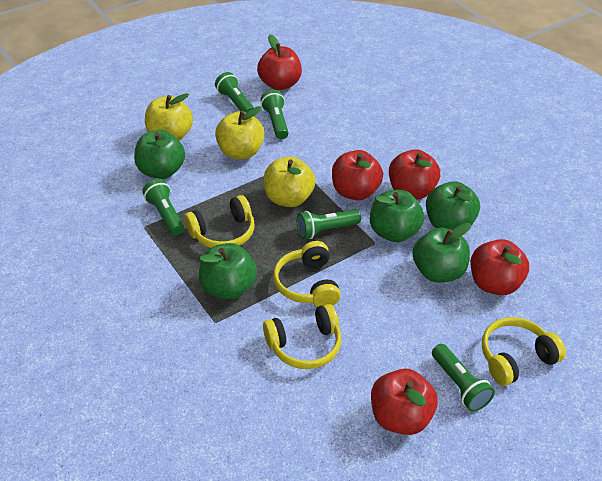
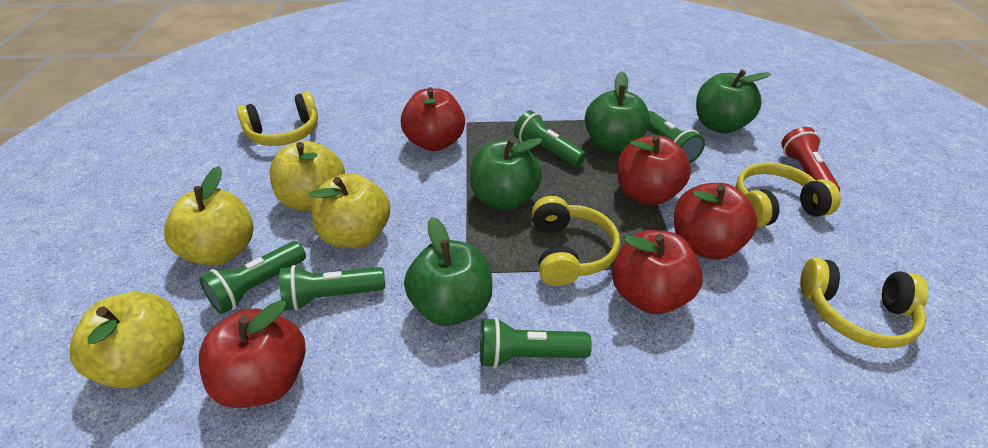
green apple: 5 -> 4
red flashlight: 0 -> 1
yellow apple: 3 -> 4

